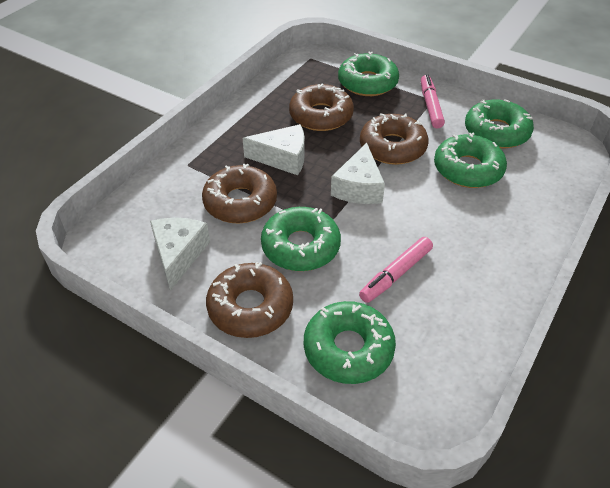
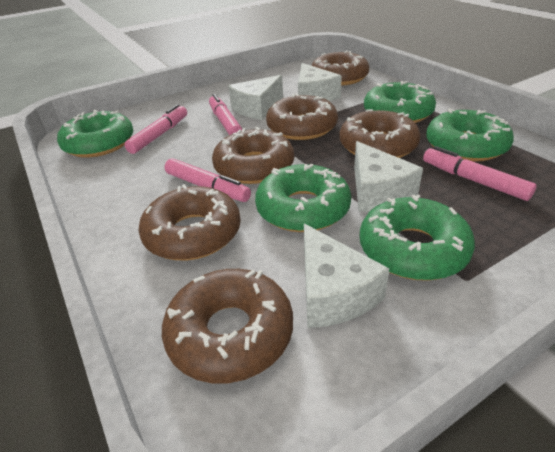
brown donut: 4 -> 6
pink marker: 2 -> 4
white cheese: 3 -> 4

